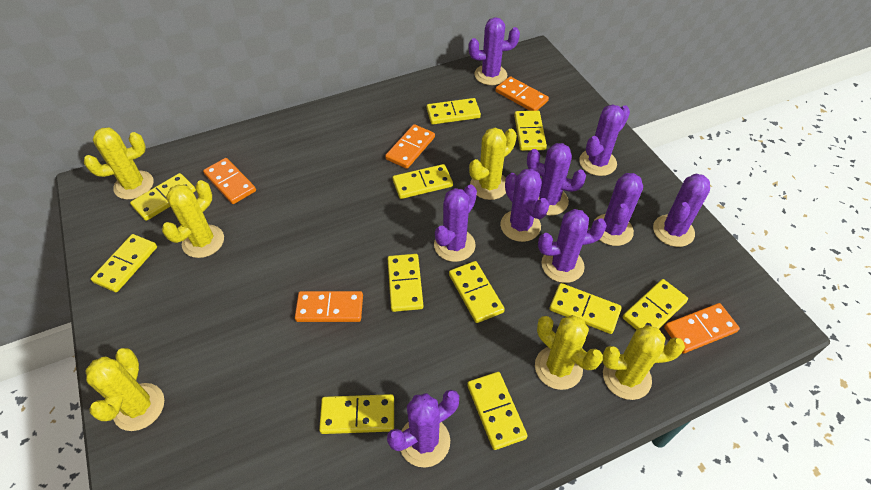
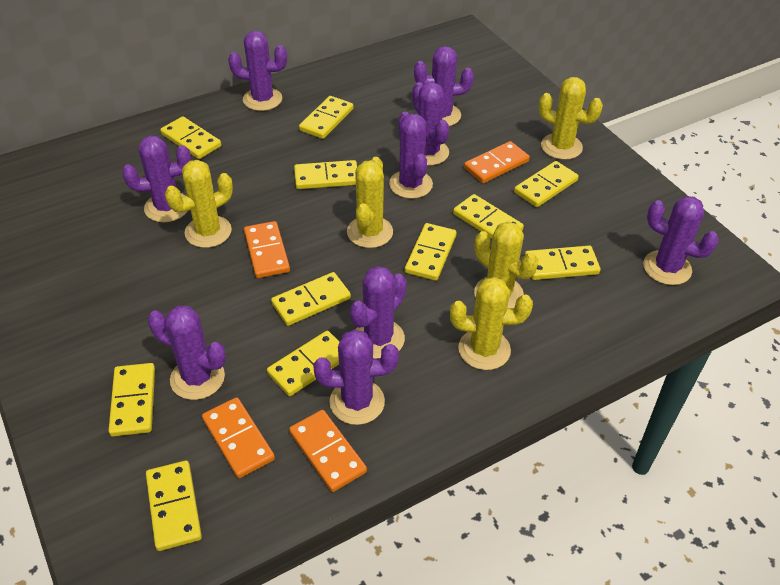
orange domino: 5 -> 4
yellow cactus: 6 -> 5

